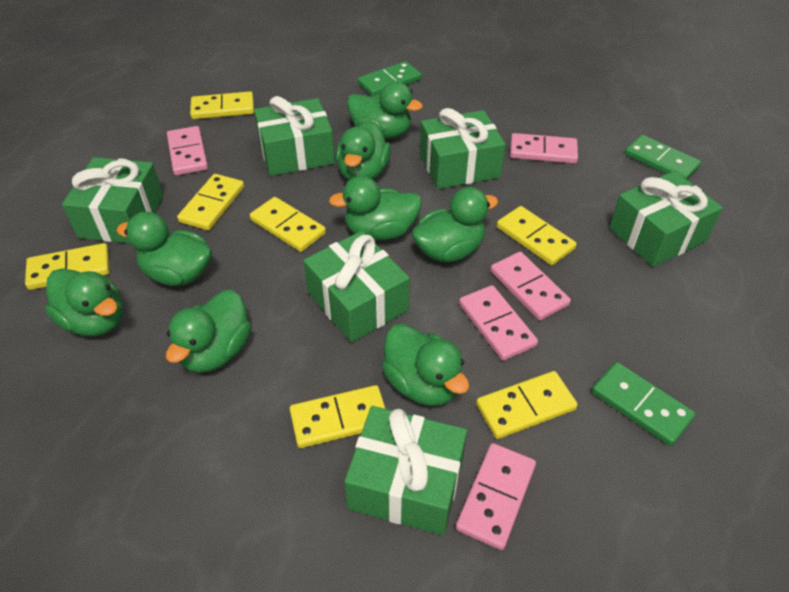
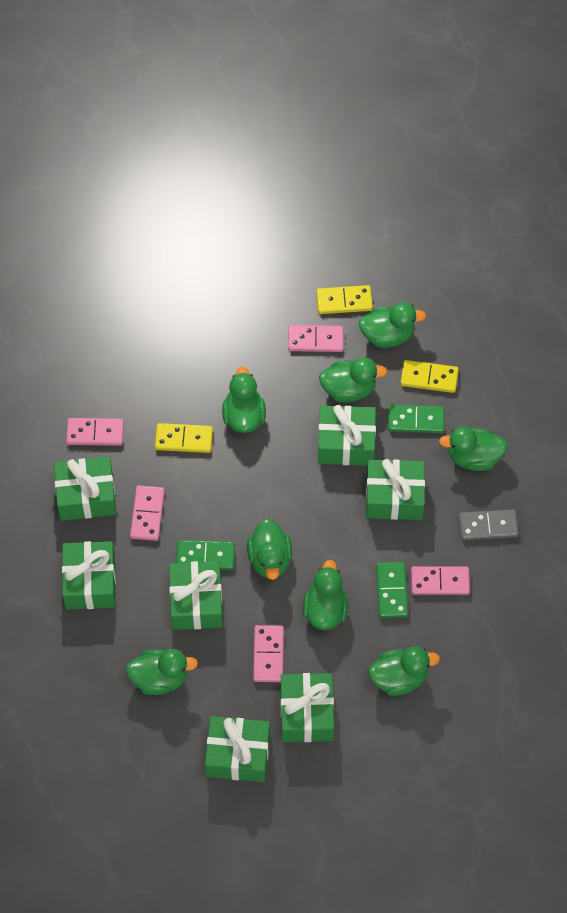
green gift: 6 -> 7
grey domino: 0 -> 1
yellow domino: 7 -> 3

